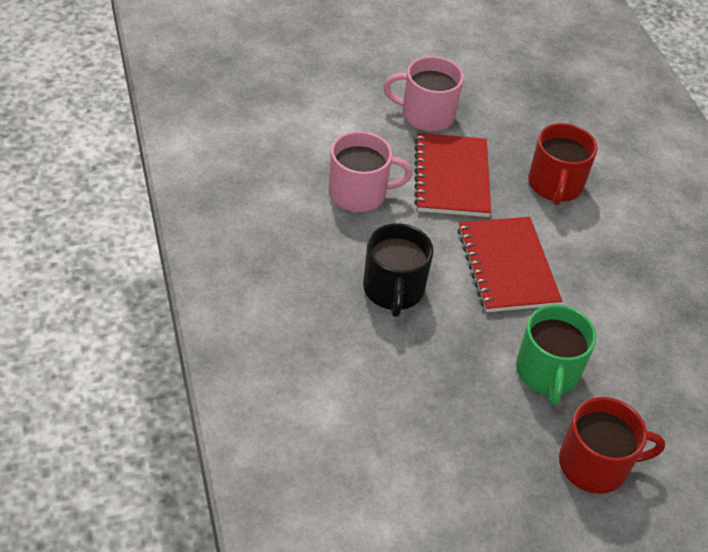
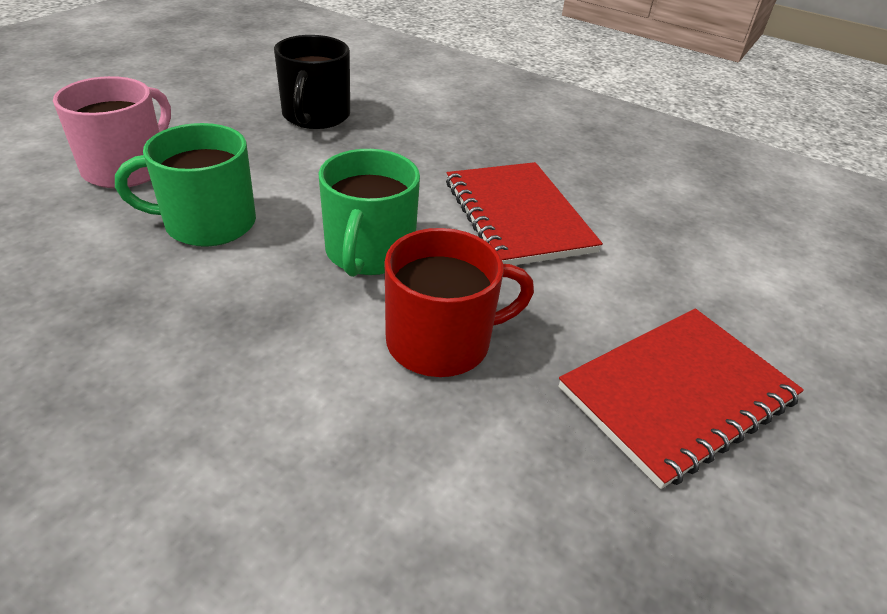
green mug: 1 -> 2
pink mug: 2 -> 1
red mug: 2 -> 1

